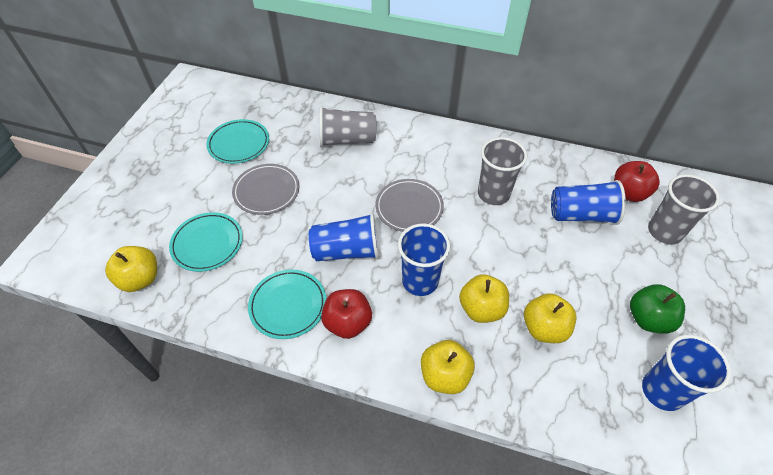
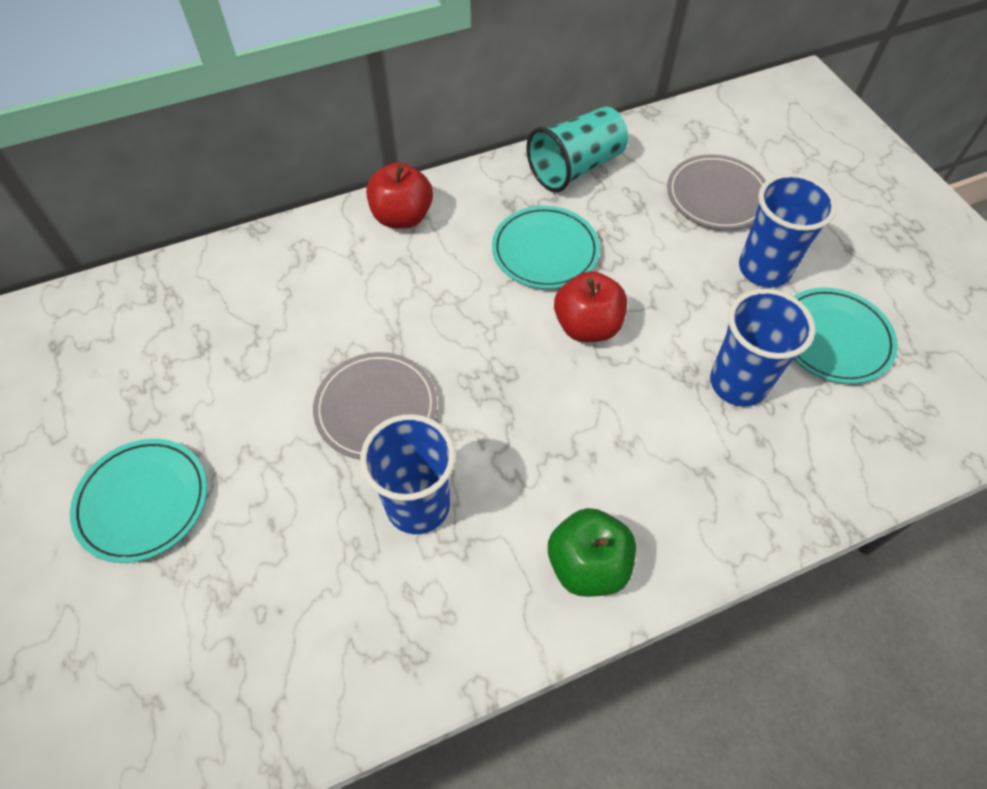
blue cup: 4 -> 3
grey cup: 3 -> 0
turquoise cup: 0 -> 1
yellow apple: 4 -> 0

